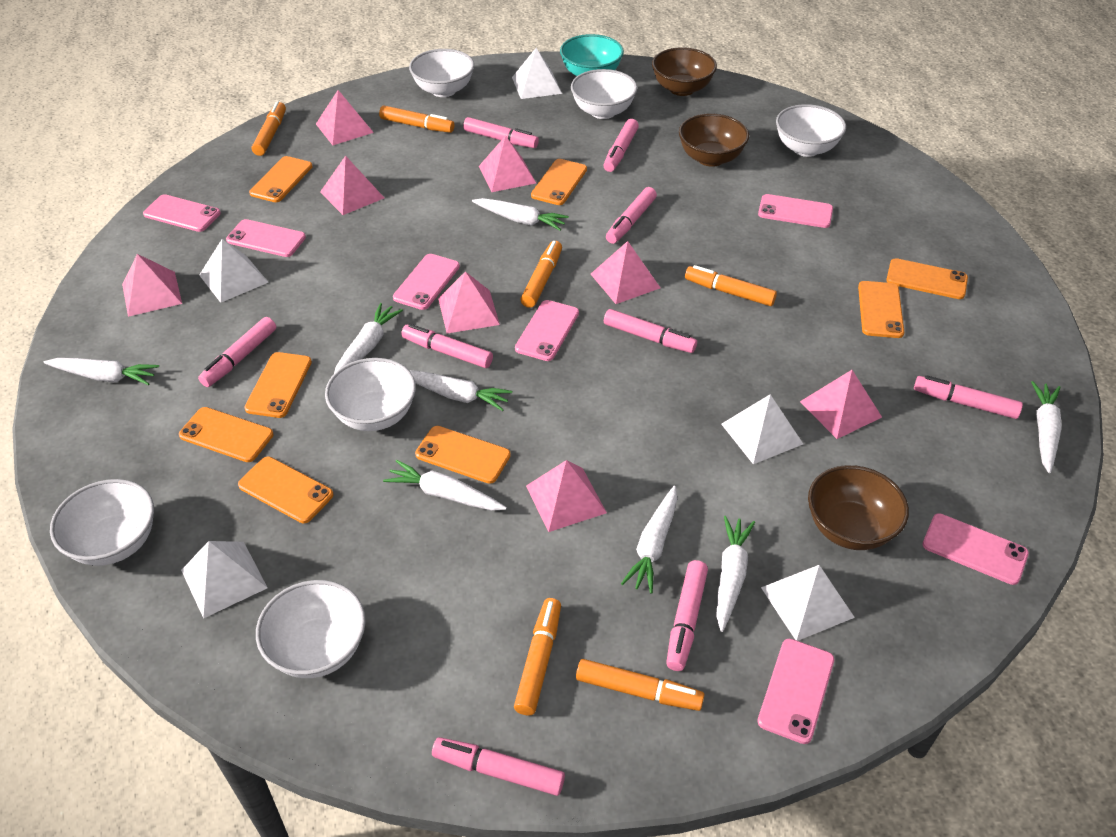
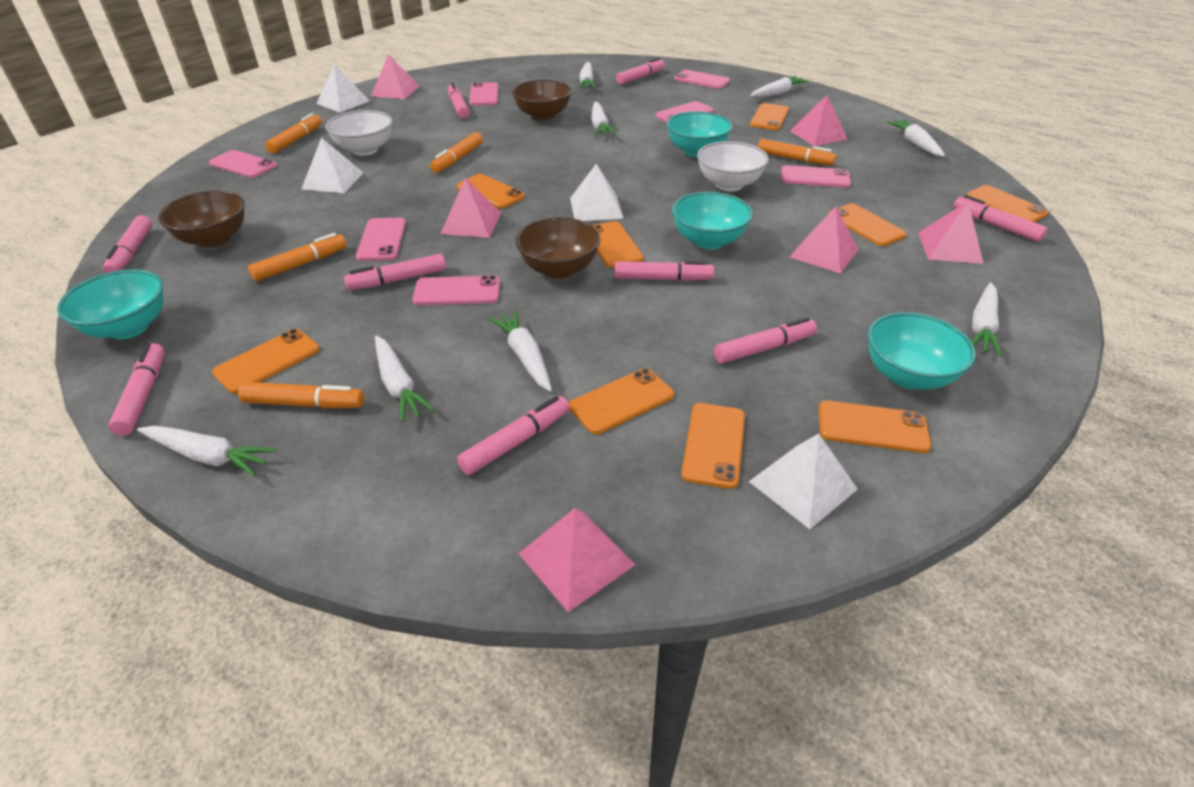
orange marker: 6 -> 5
orange phone: 8 -> 9
pink pyramid: 8 -> 6
turquoise bowl: 1 -> 4
white bowl: 6 -> 2
white pyramid: 5 -> 4

